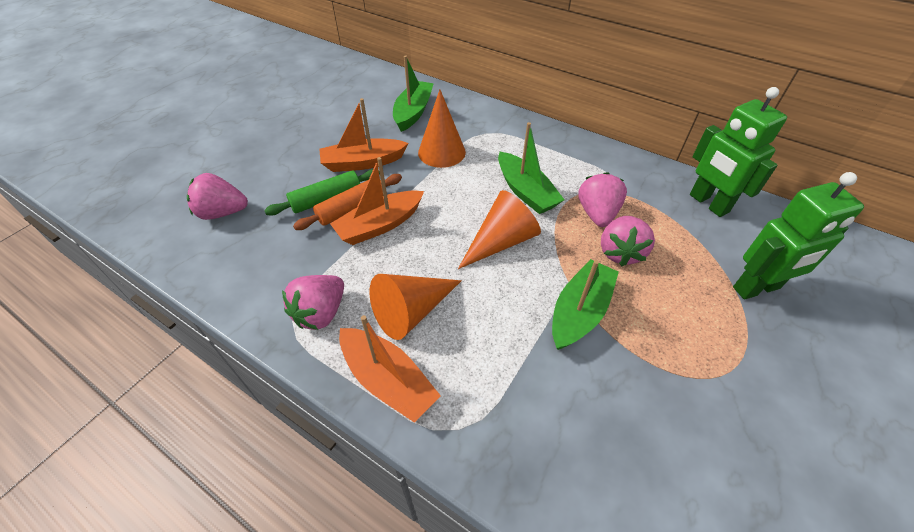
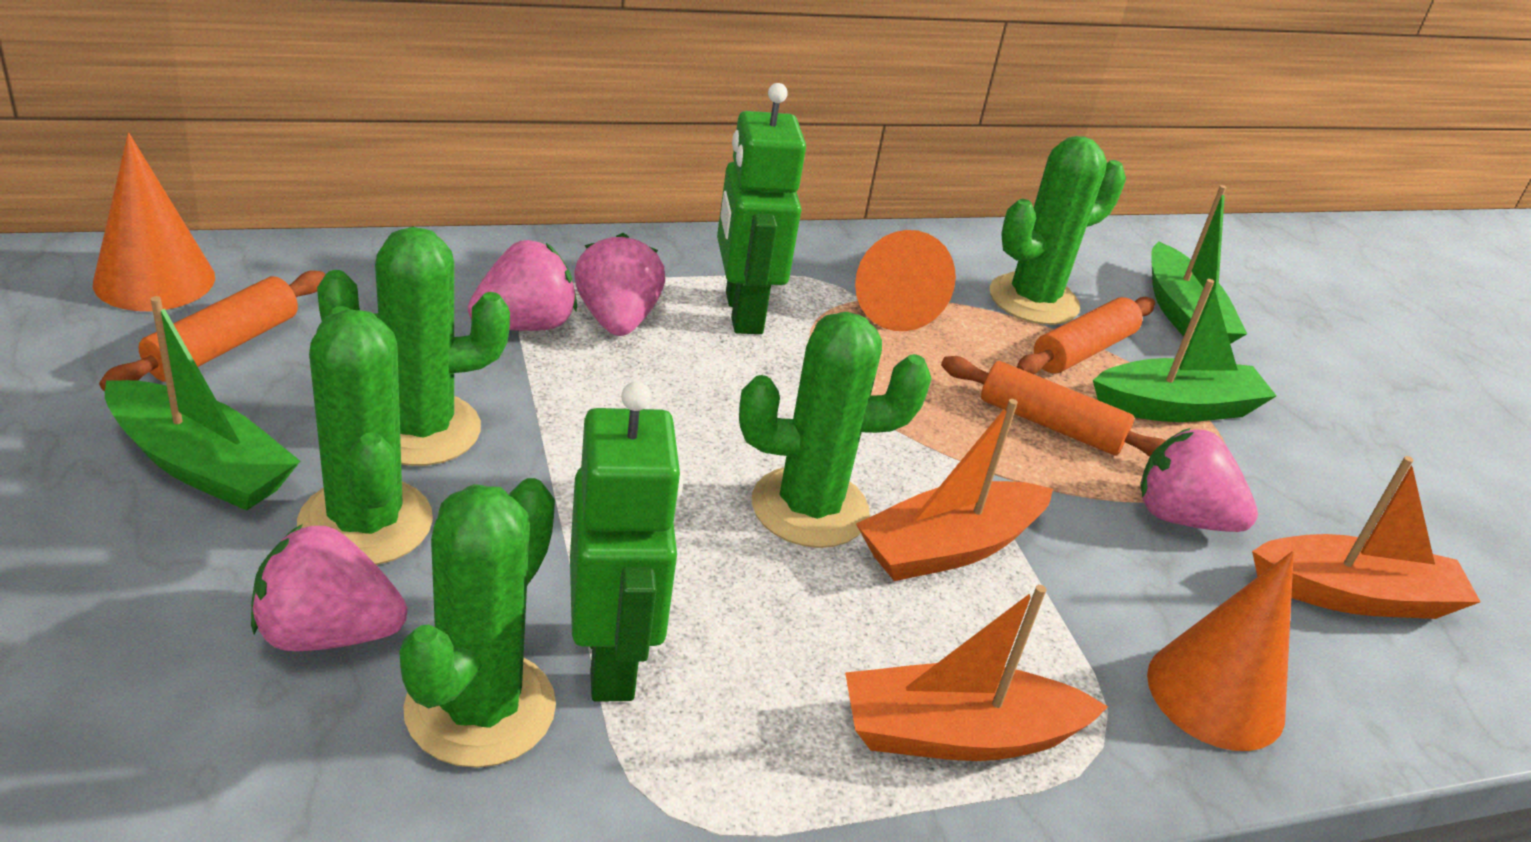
green cactus: 0 -> 5
green rolling pin: 1 -> 0
orange rolling pin: 1 -> 3

